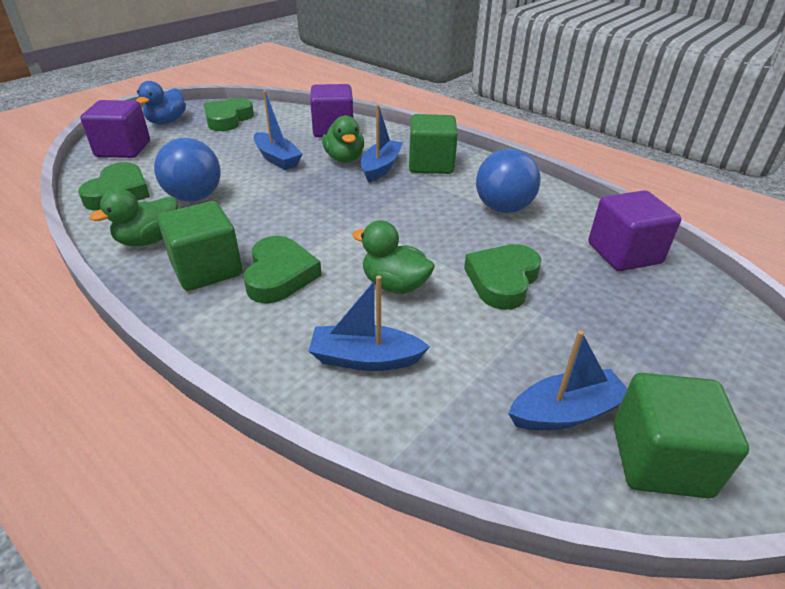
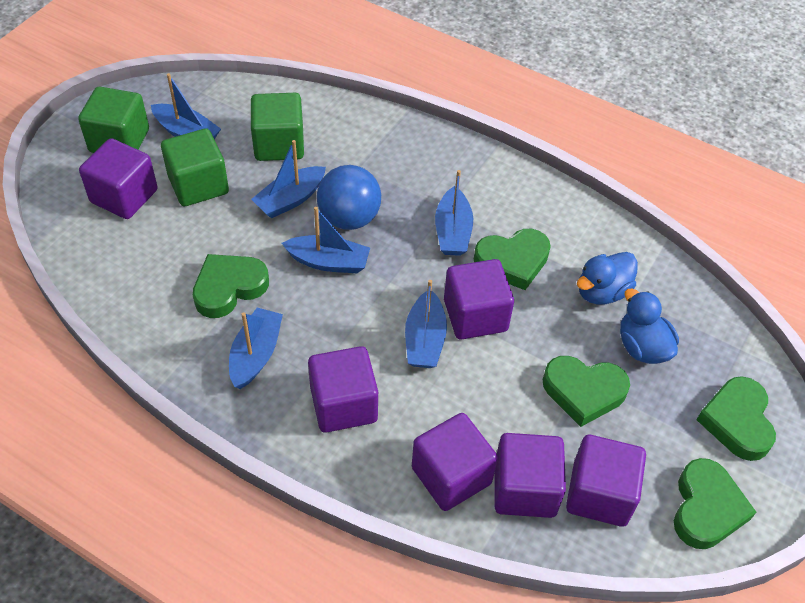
blue ball: 2 -> 1
blue boat: 4 -> 6
blue duck: 1 -> 2
green duck: 3 -> 0
green heart: 4 -> 5
purple cube: 3 -> 6

